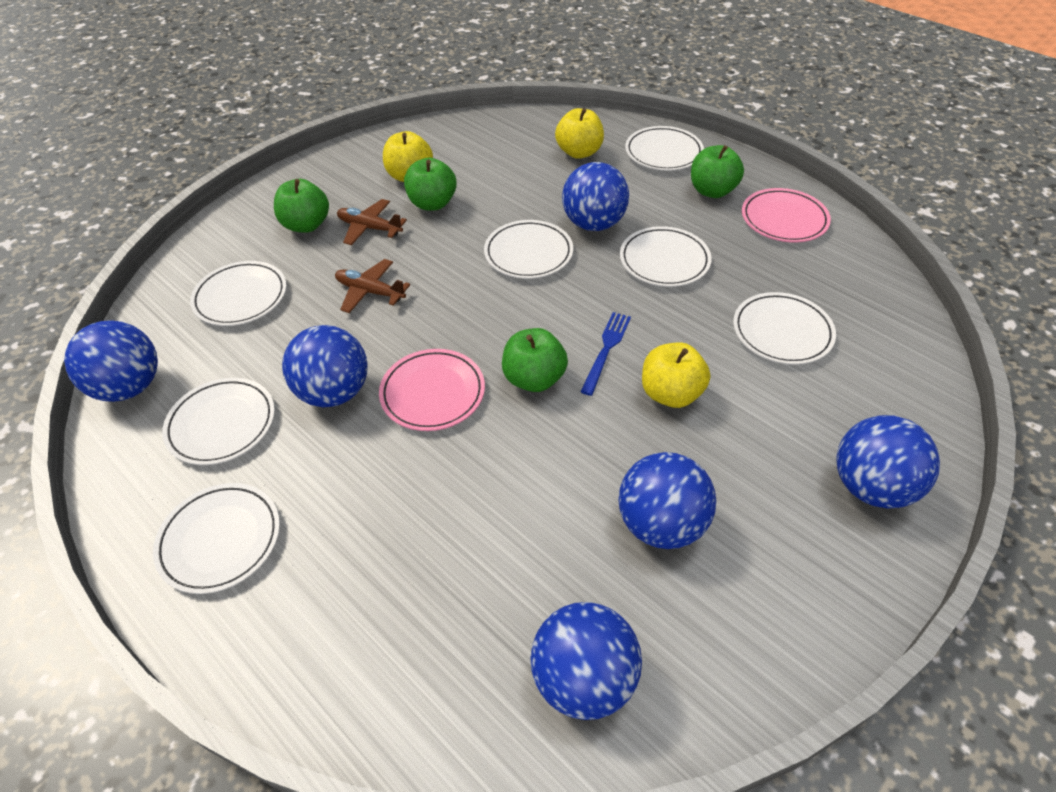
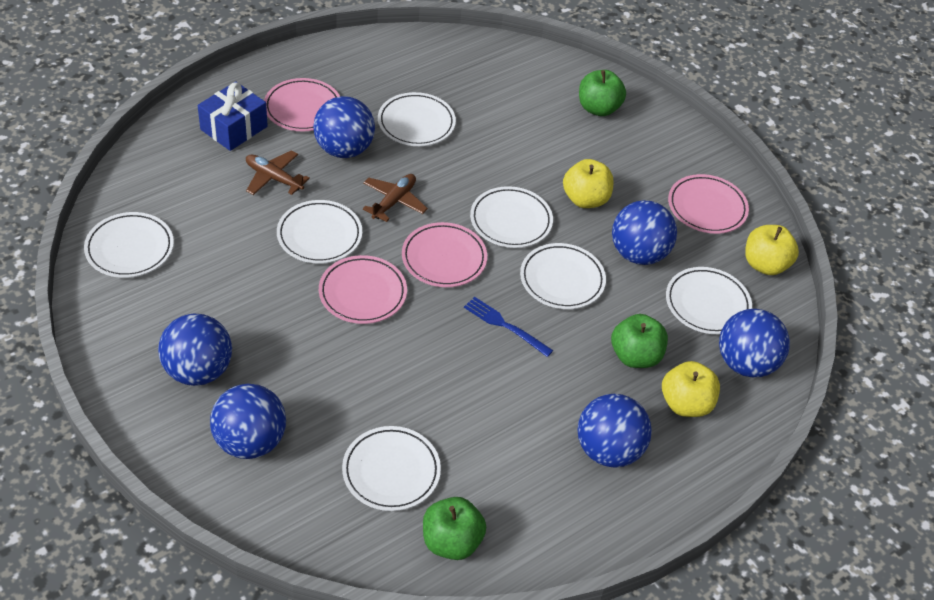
blue gift: 0 -> 1
green apple: 4 -> 3
pink plate: 2 -> 4

